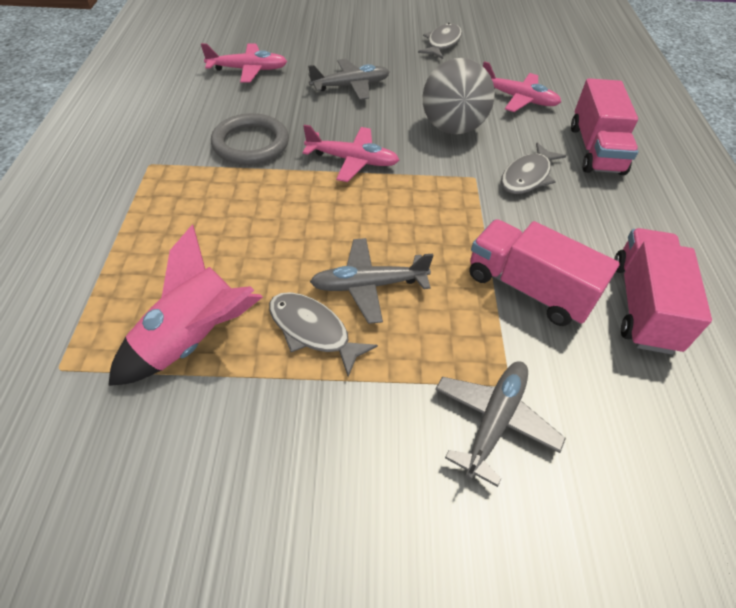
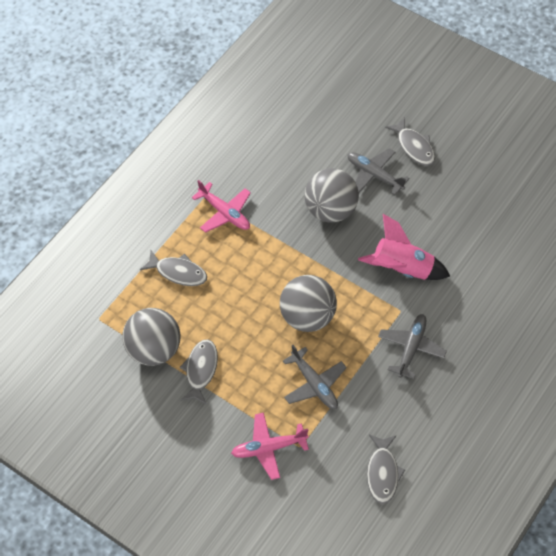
grey ball: 1 -> 3
grey fish: 3 -> 4
grey ring: 1 -> 0
pink plane: 3 -> 2
pink truck: 3 -> 0

